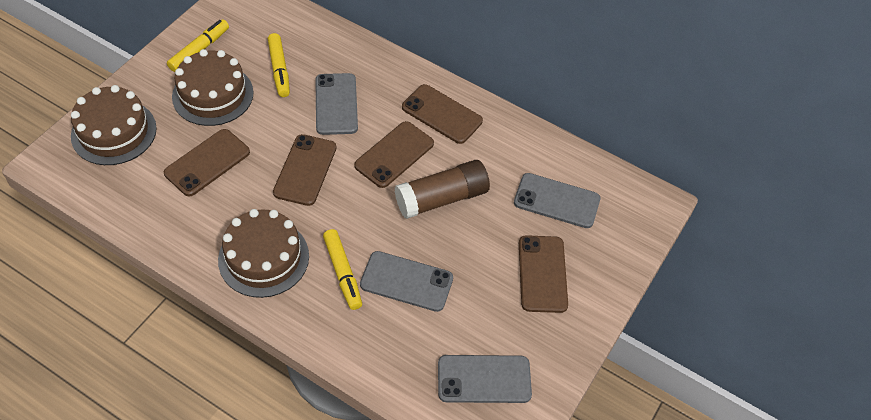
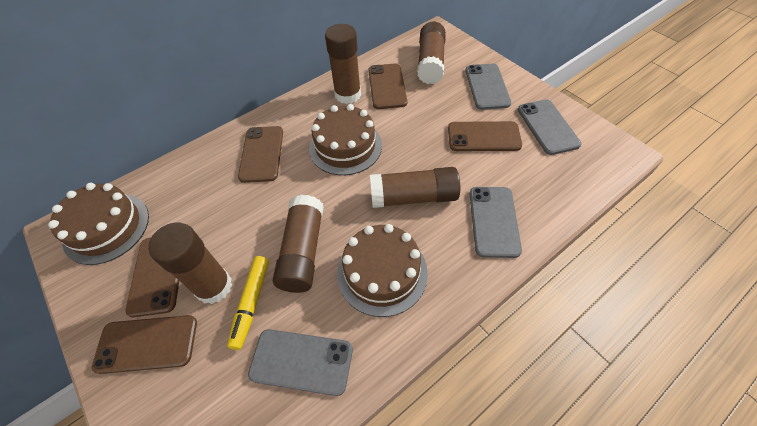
brown glue stick: 1 -> 5
yellow marker: 3 -> 1

